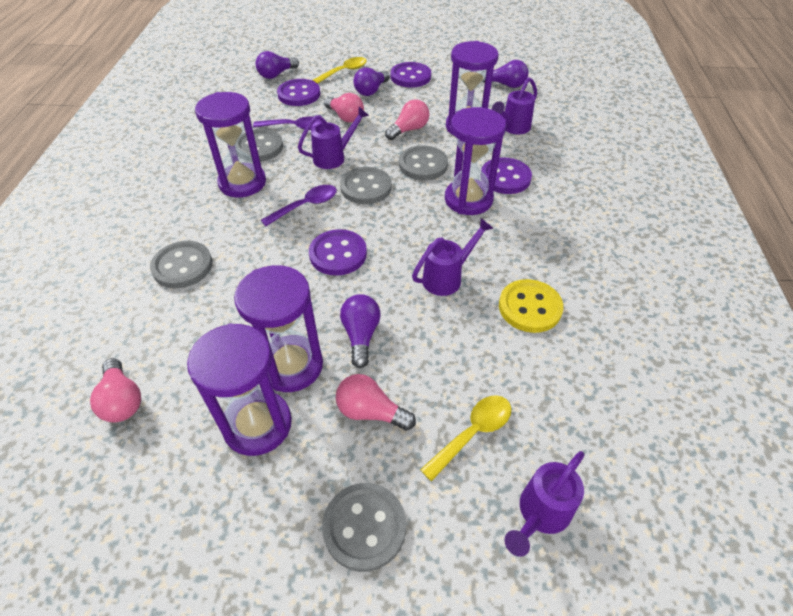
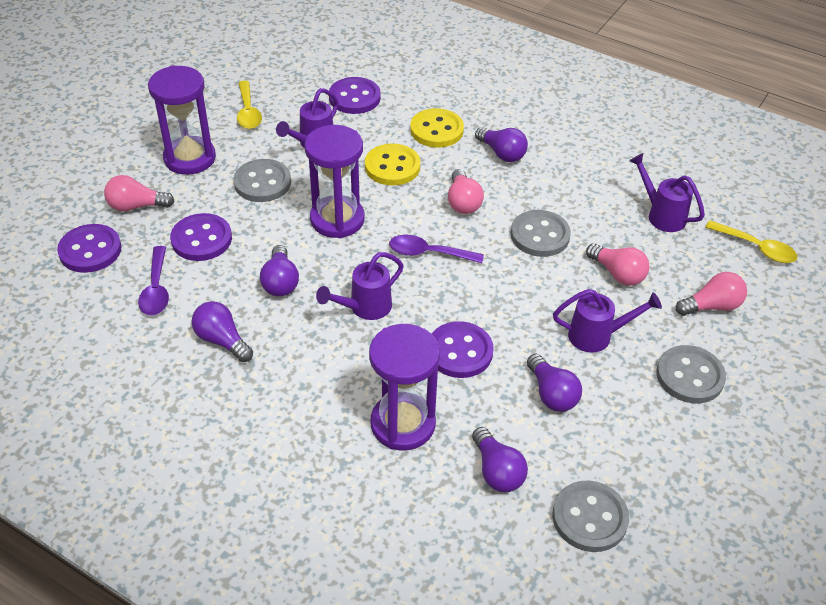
grey button: 5 -> 4
purple hourglass: 5 -> 3
purple light bulb: 4 -> 5
yellow button: 1 -> 2

